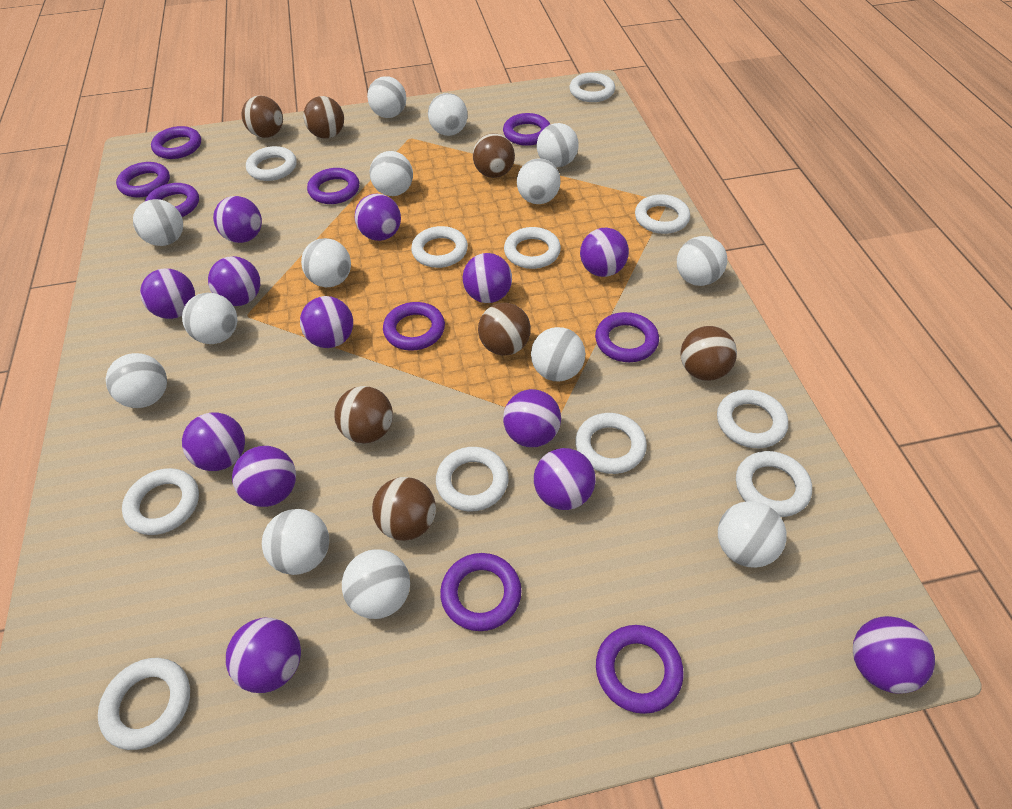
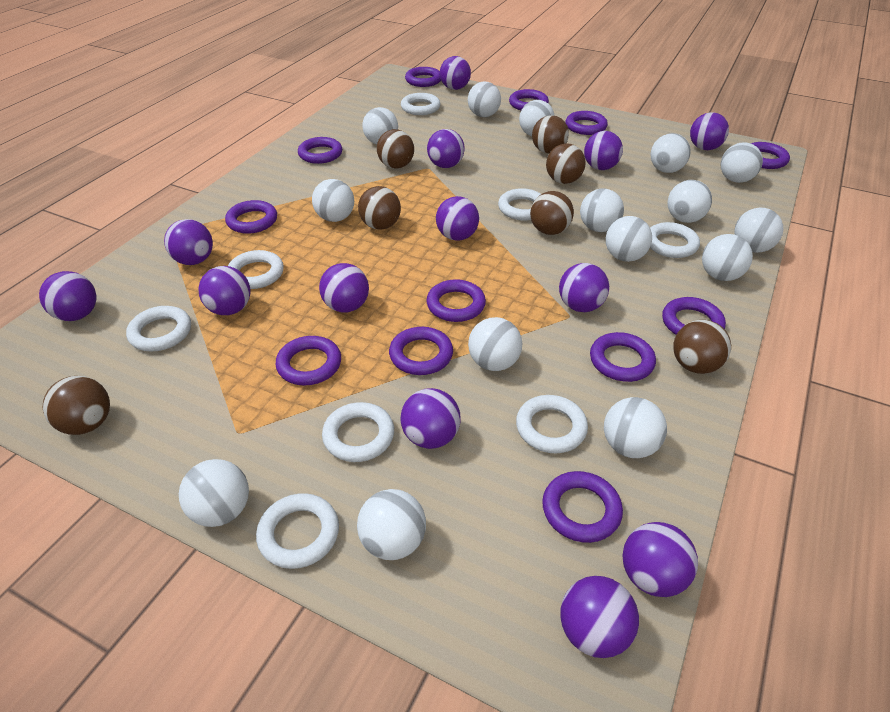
purple ring: 9 -> 12
white ball: 14 -> 15
white ring: 11 -> 8

